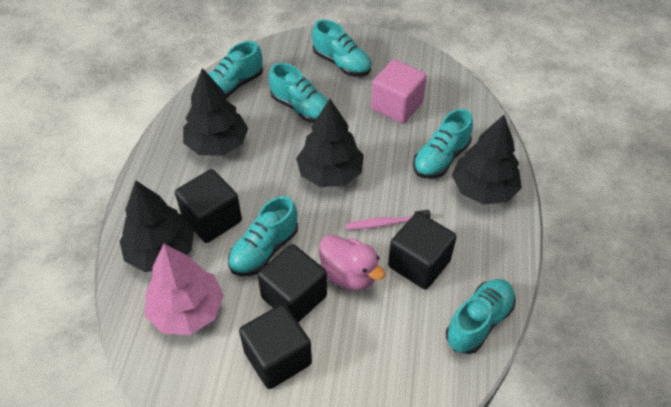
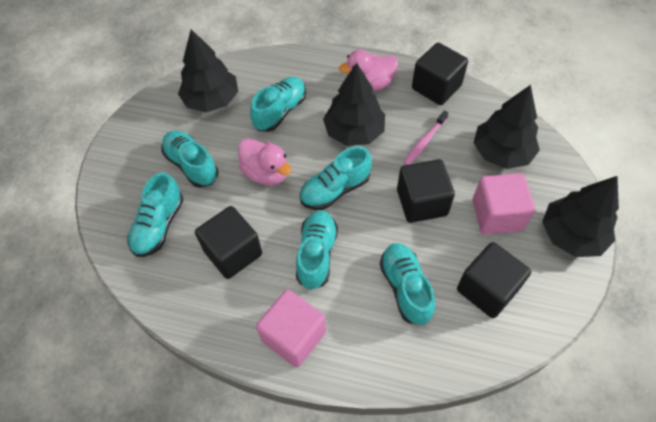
pink cube: 1 -> 2
pink duck: 1 -> 2
pink tree: 1 -> 0

